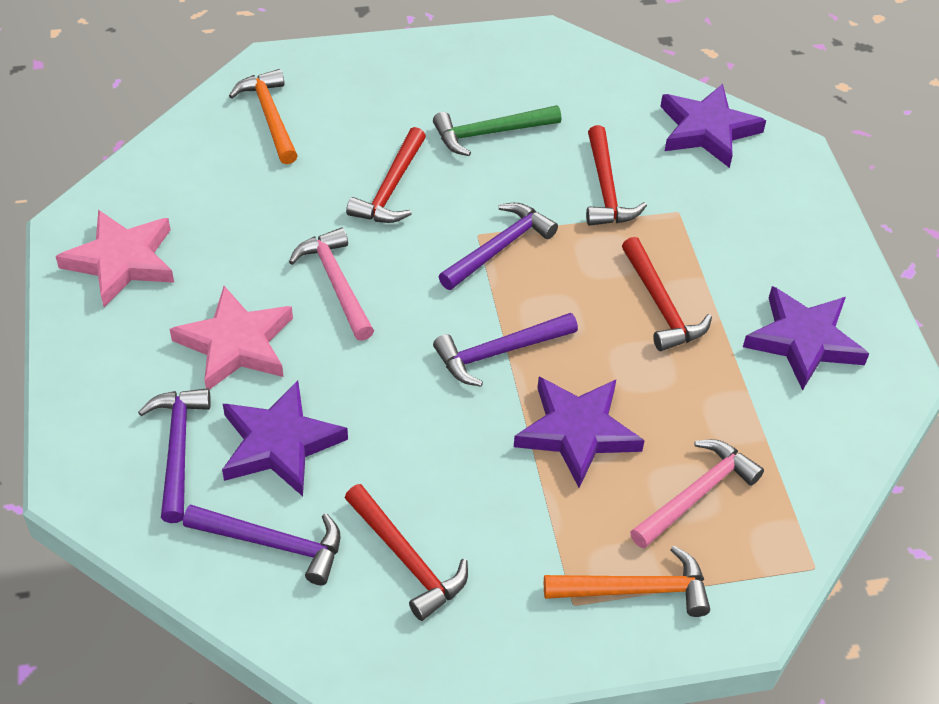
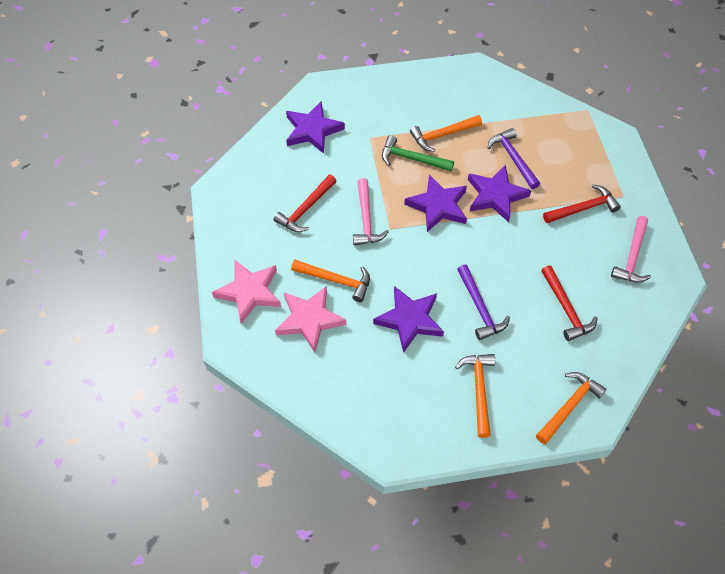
orange hammer: 2 -> 4
purple hammer: 4 -> 2
red hammer: 4 -> 3

